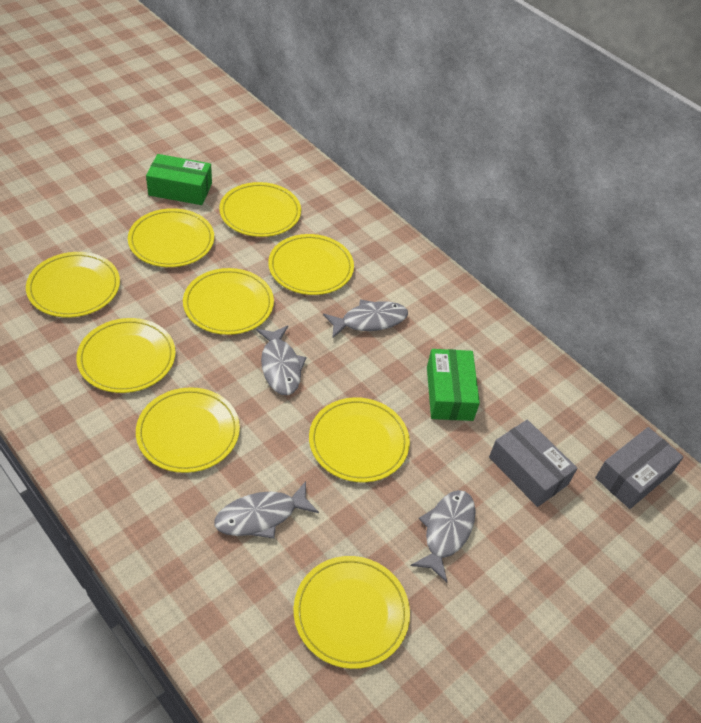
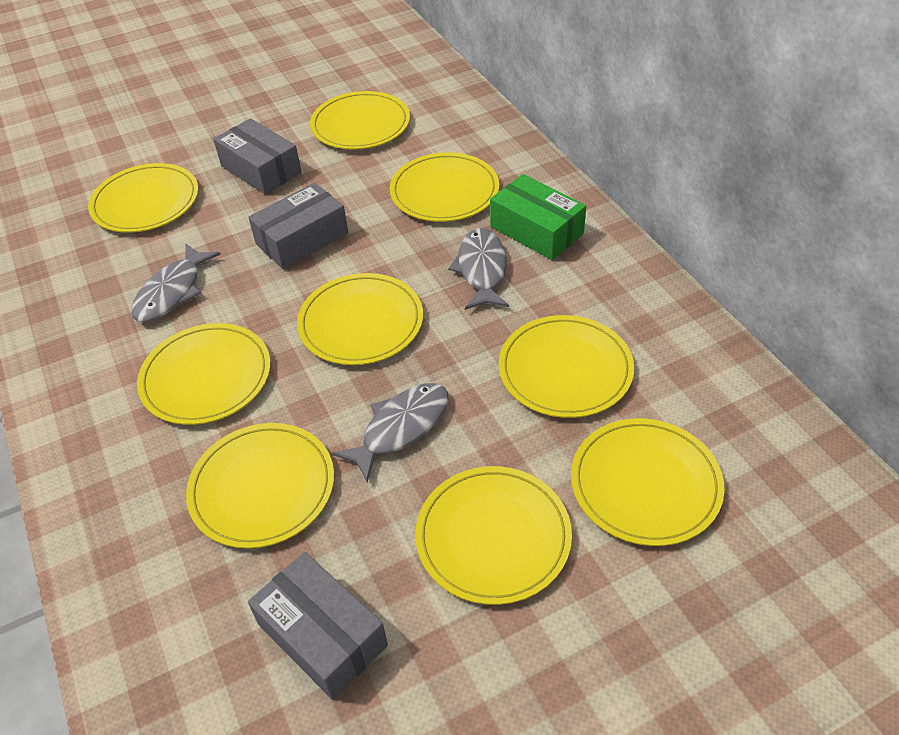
green box: 2 -> 1
grey box: 2 -> 3
grey fish: 4 -> 3

